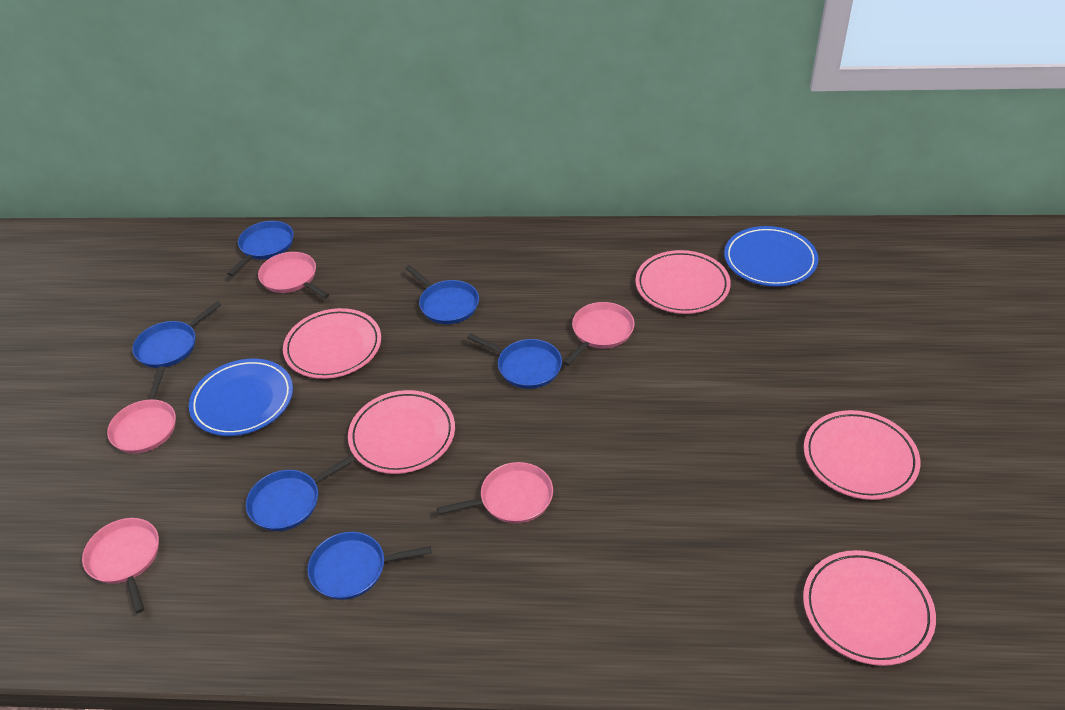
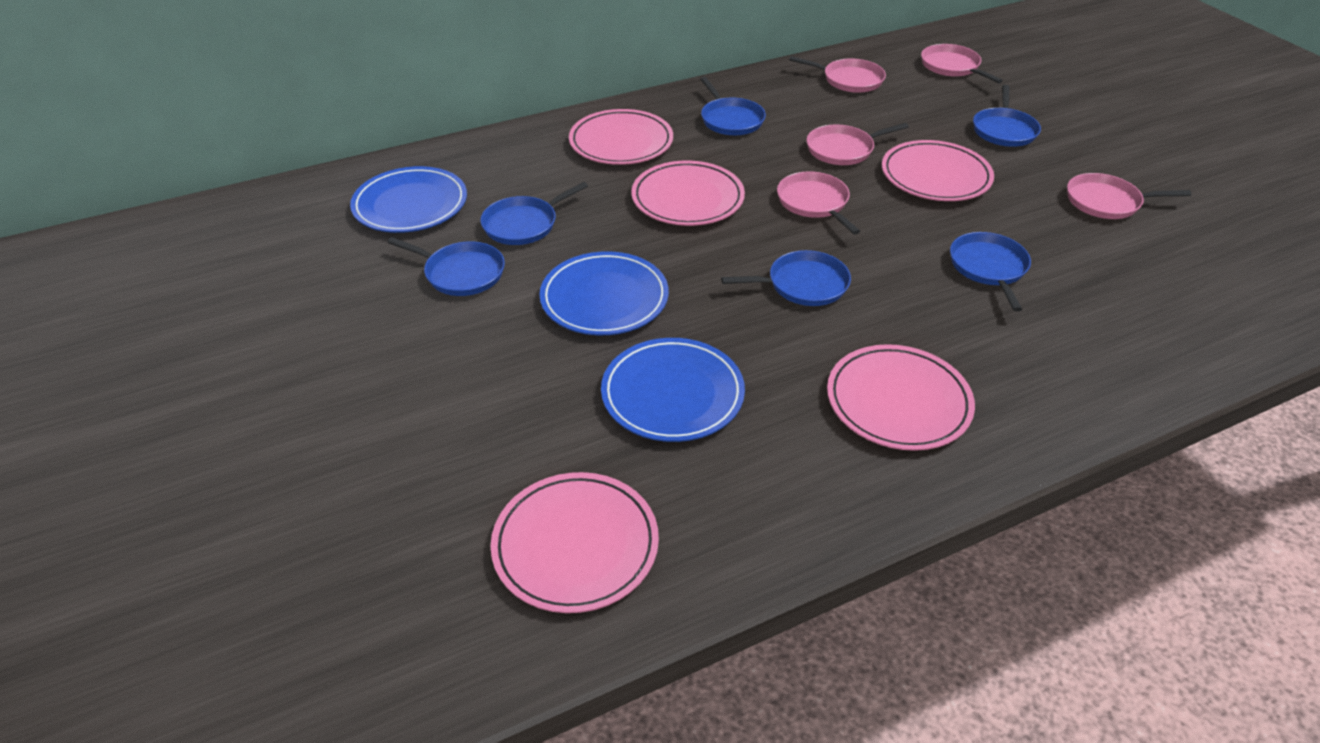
blue plate: 2 -> 3

